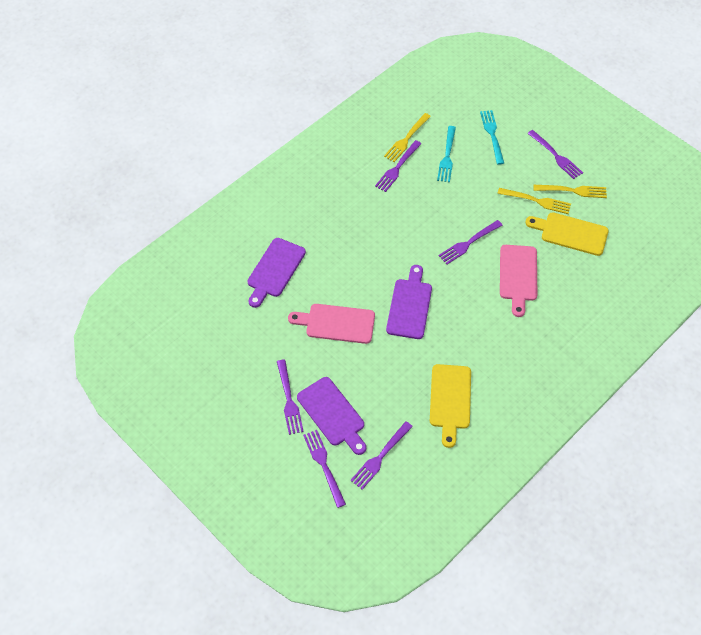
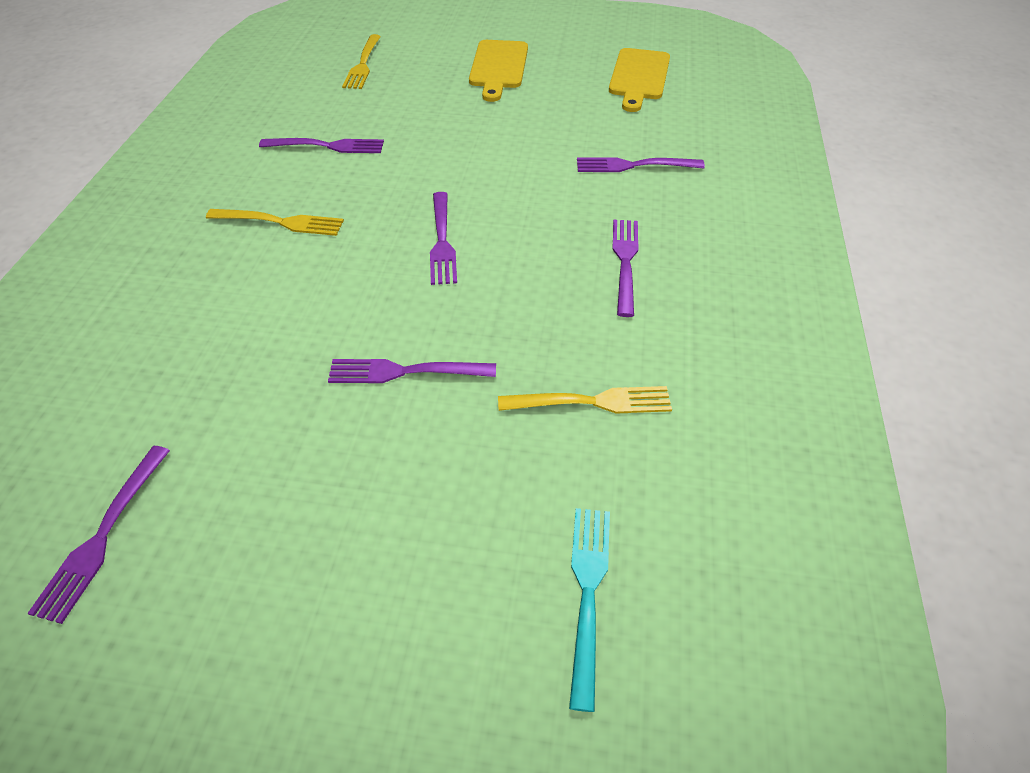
pink cutting board: 2 -> 0
purple cutting board: 3 -> 0
turquoise fork: 2 -> 1

